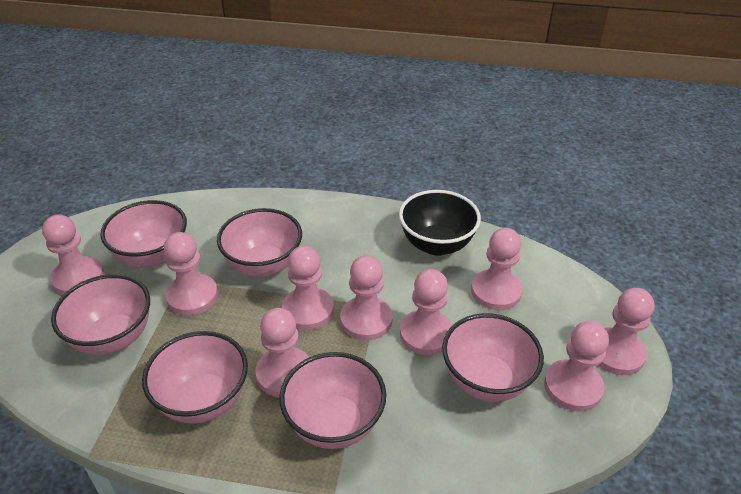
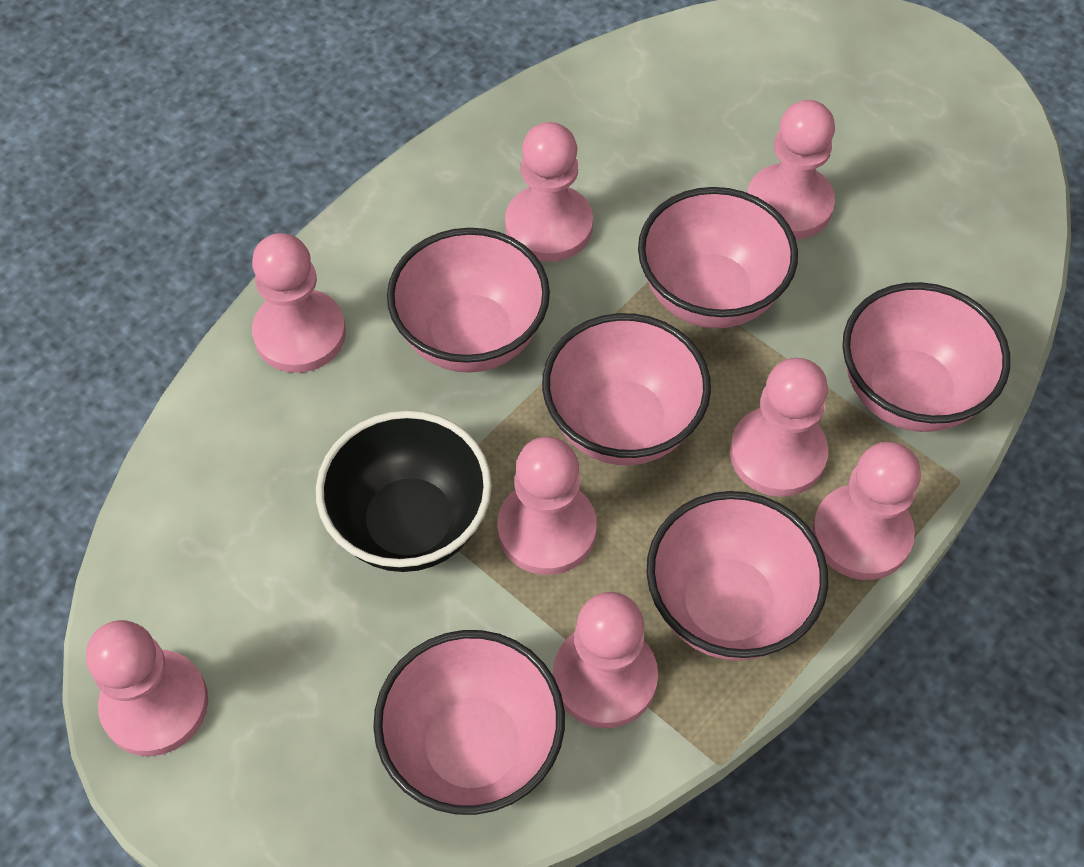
pink pawn: 9 -> 8

